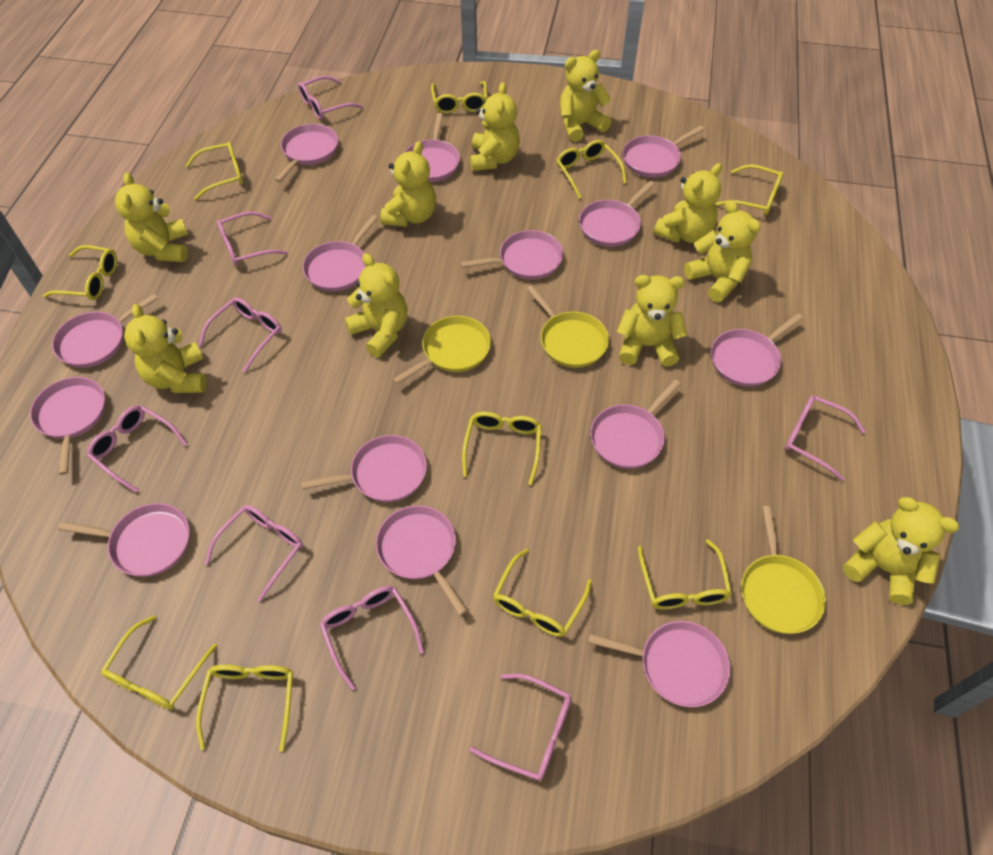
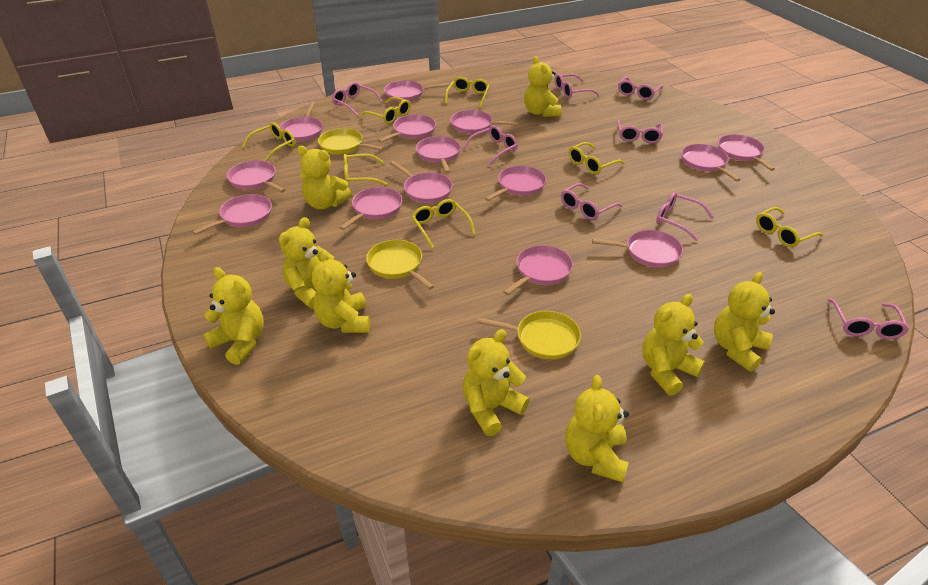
yellow glasses: 10 -> 7
yellow teddy bear: 10 -> 9

